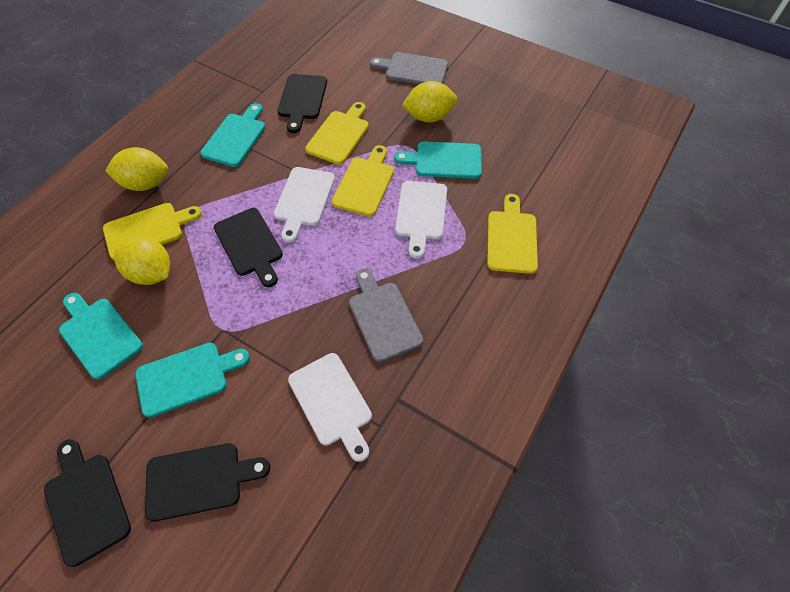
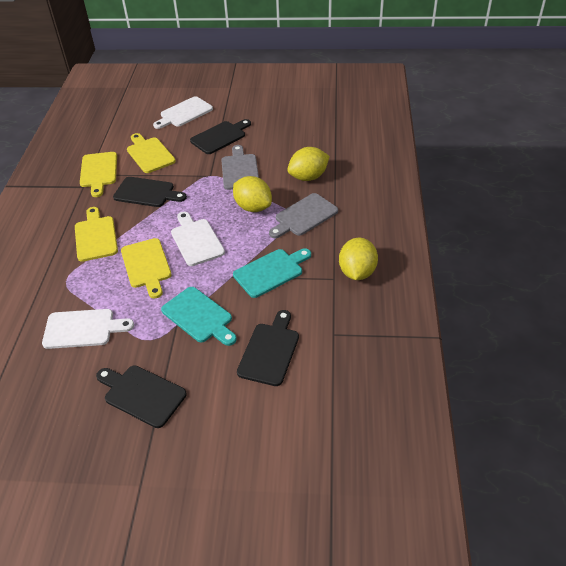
turquoise cutting board: 4 -> 2

